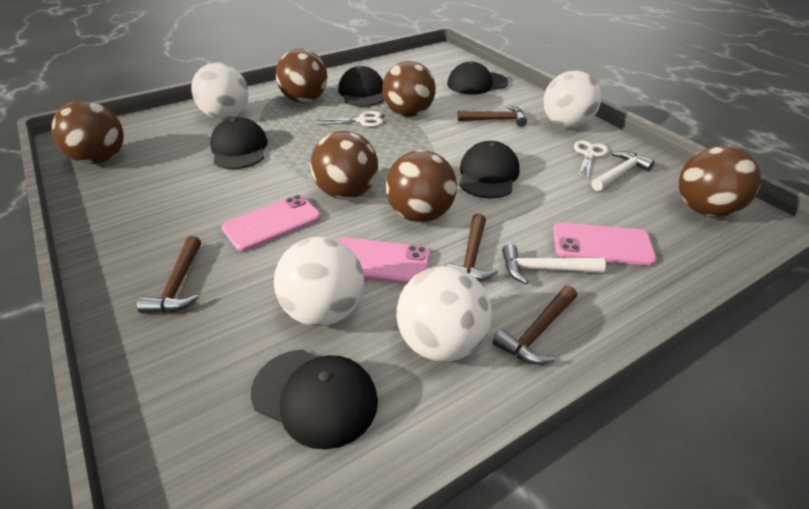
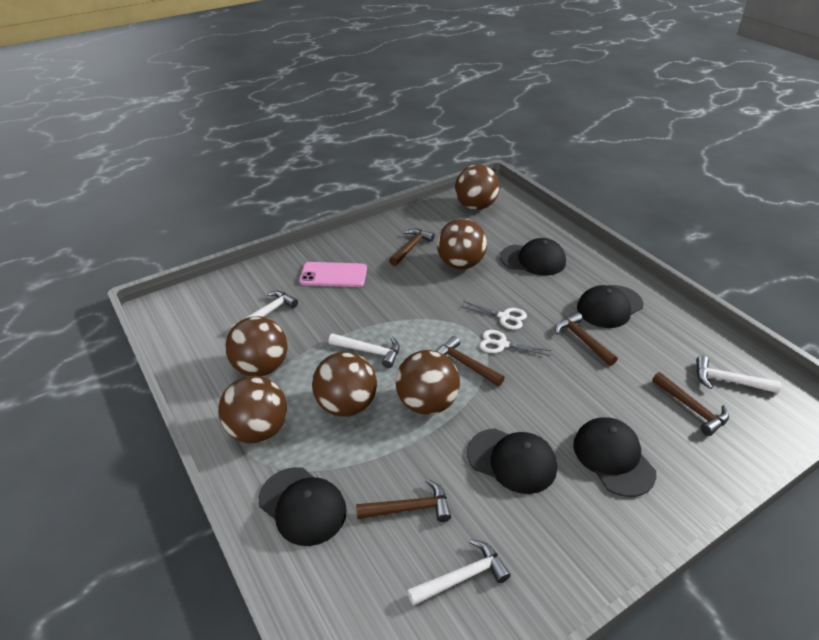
brown hammer: 4 -> 5
pink phone: 3 -> 1
white ball: 4 -> 0
white hammer: 2 -> 4

